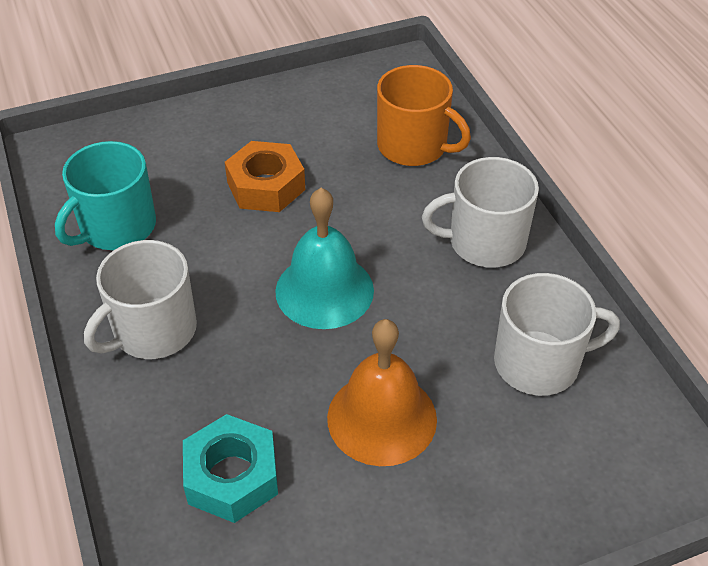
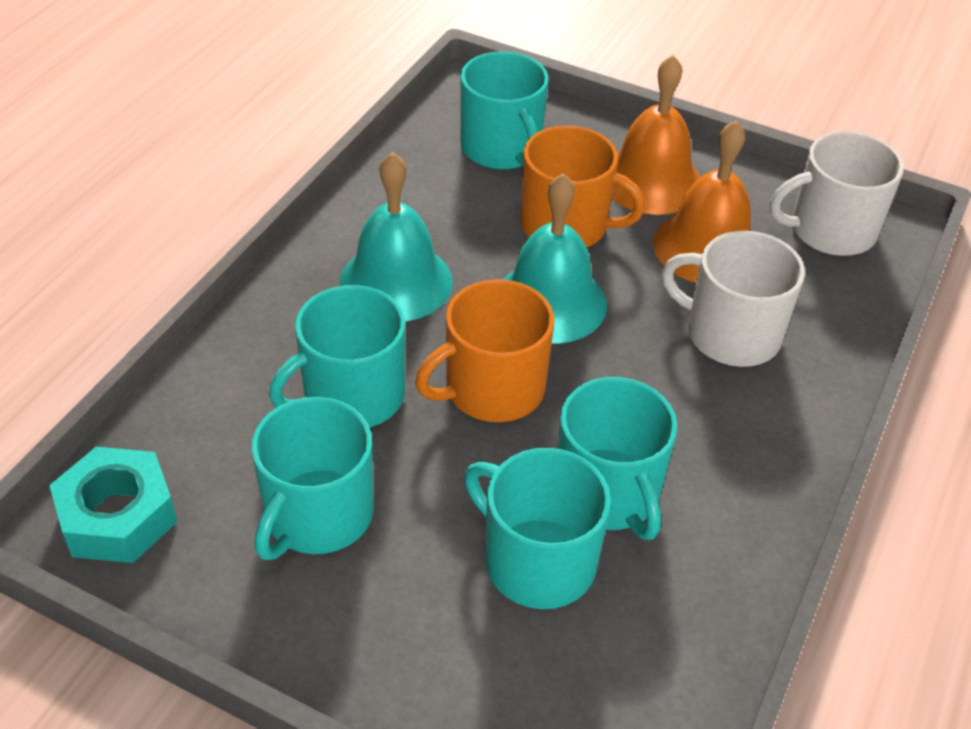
orange bell: 1 -> 2
orange mug: 1 -> 2
orange nut: 1 -> 0
turquoise bell: 1 -> 2
turquoise mug: 1 -> 5
white mug: 3 -> 2

